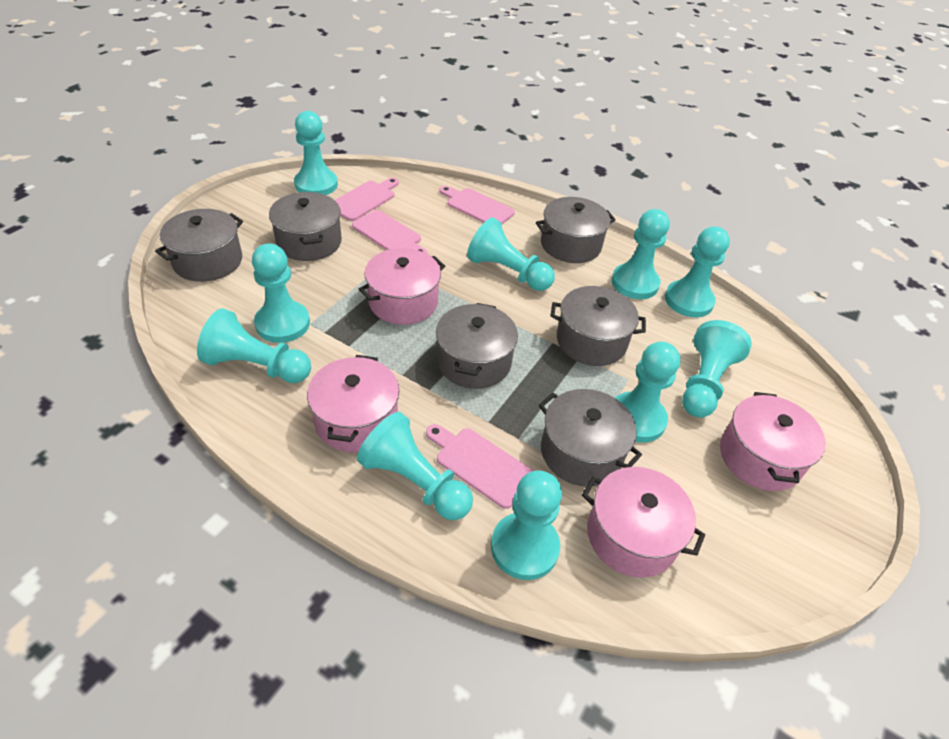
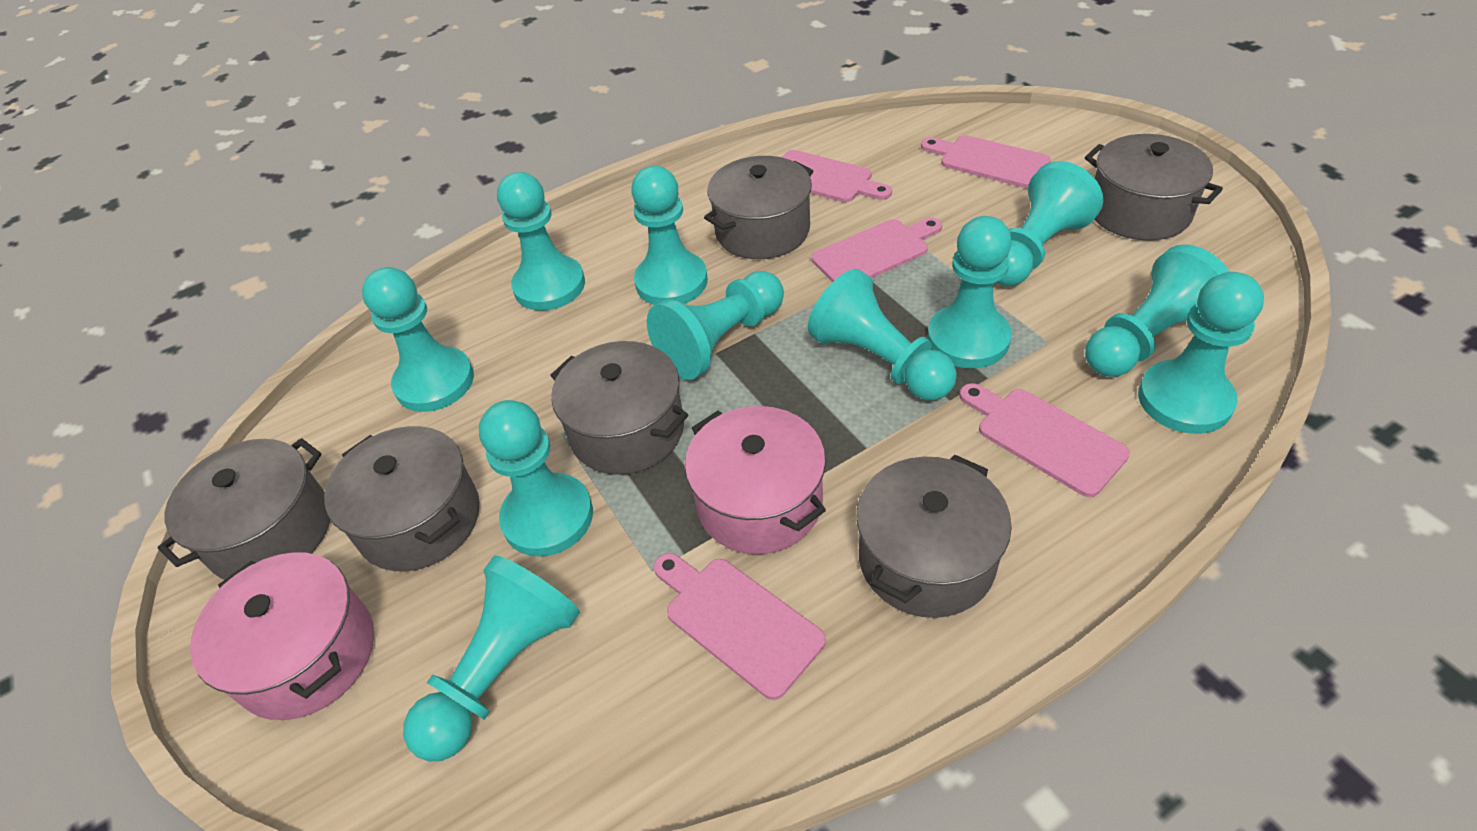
pink cutting board: 4 -> 5
pink pot: 4 -> 2
turquoise pawn: 10 -> 11

